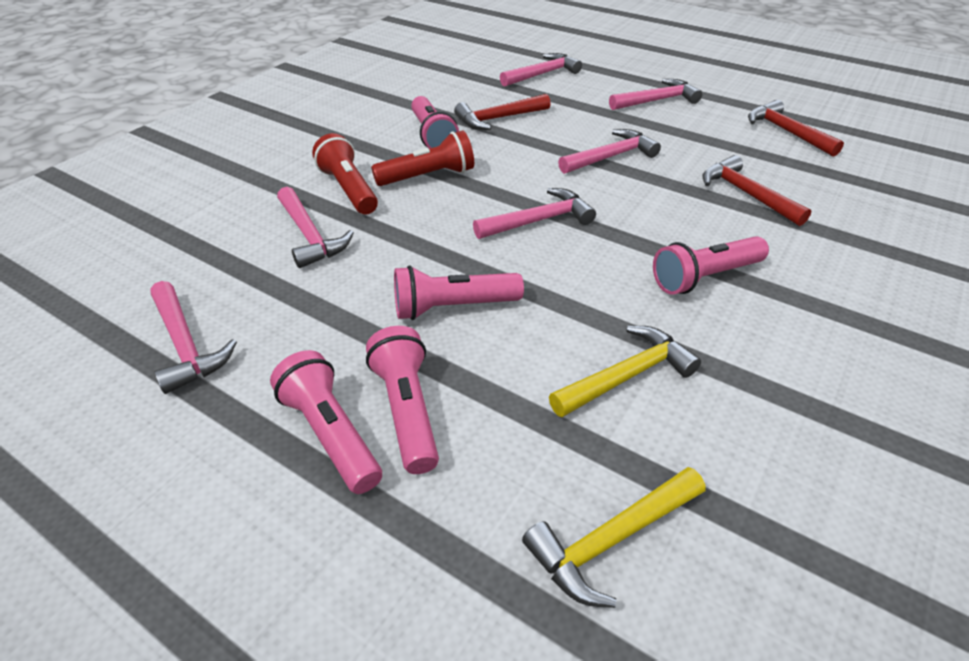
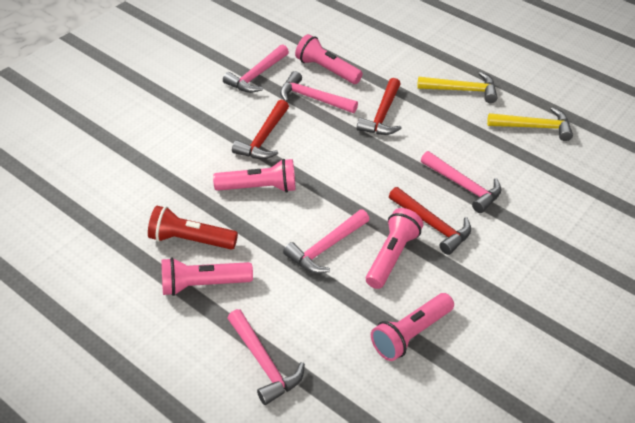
pink hammer: 6 -> 5
red flashlight: 2 -> 1

